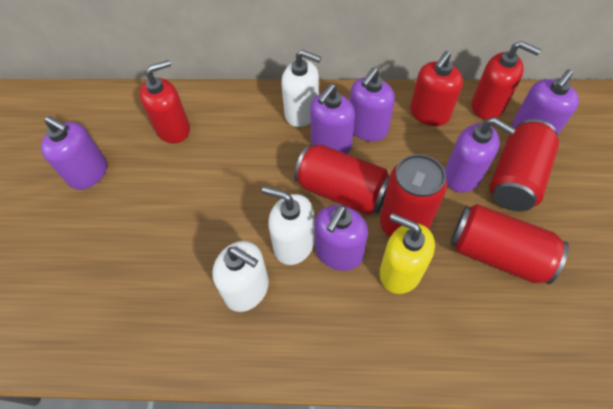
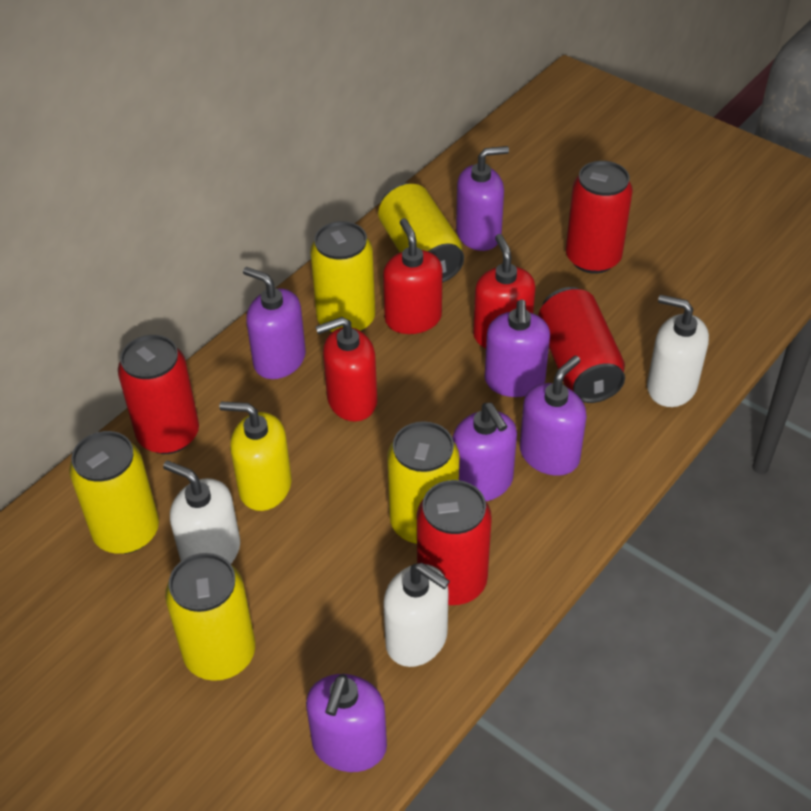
yellow can: 0 -> 5

